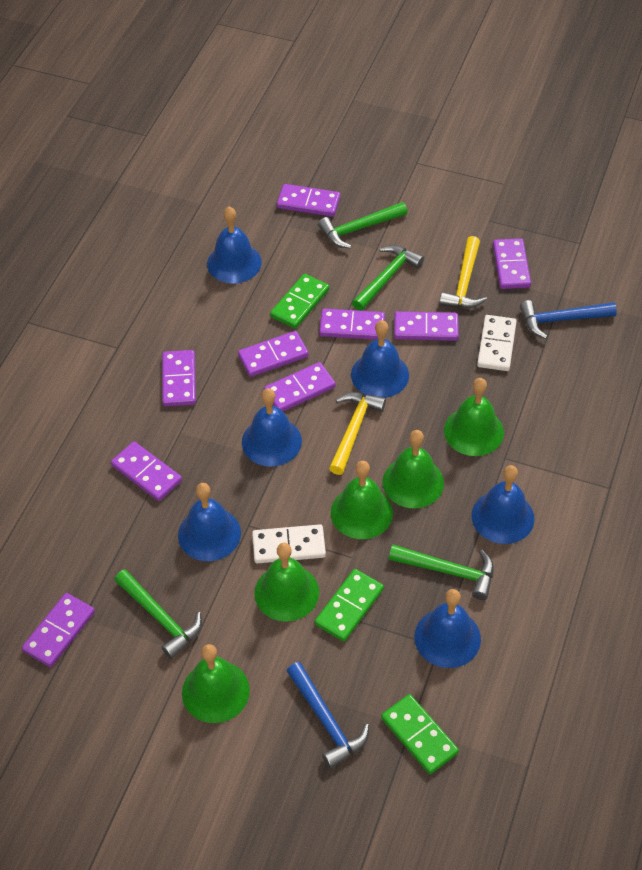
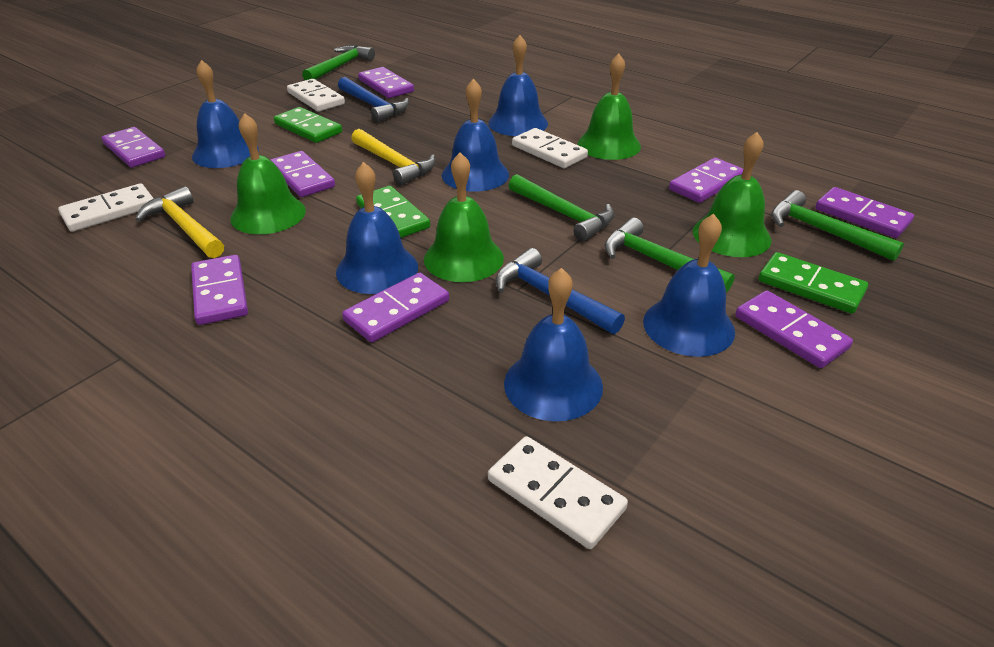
green bell: 5 -> 4
purple domino: 9 -> 8
white domino: 2 -> 4

